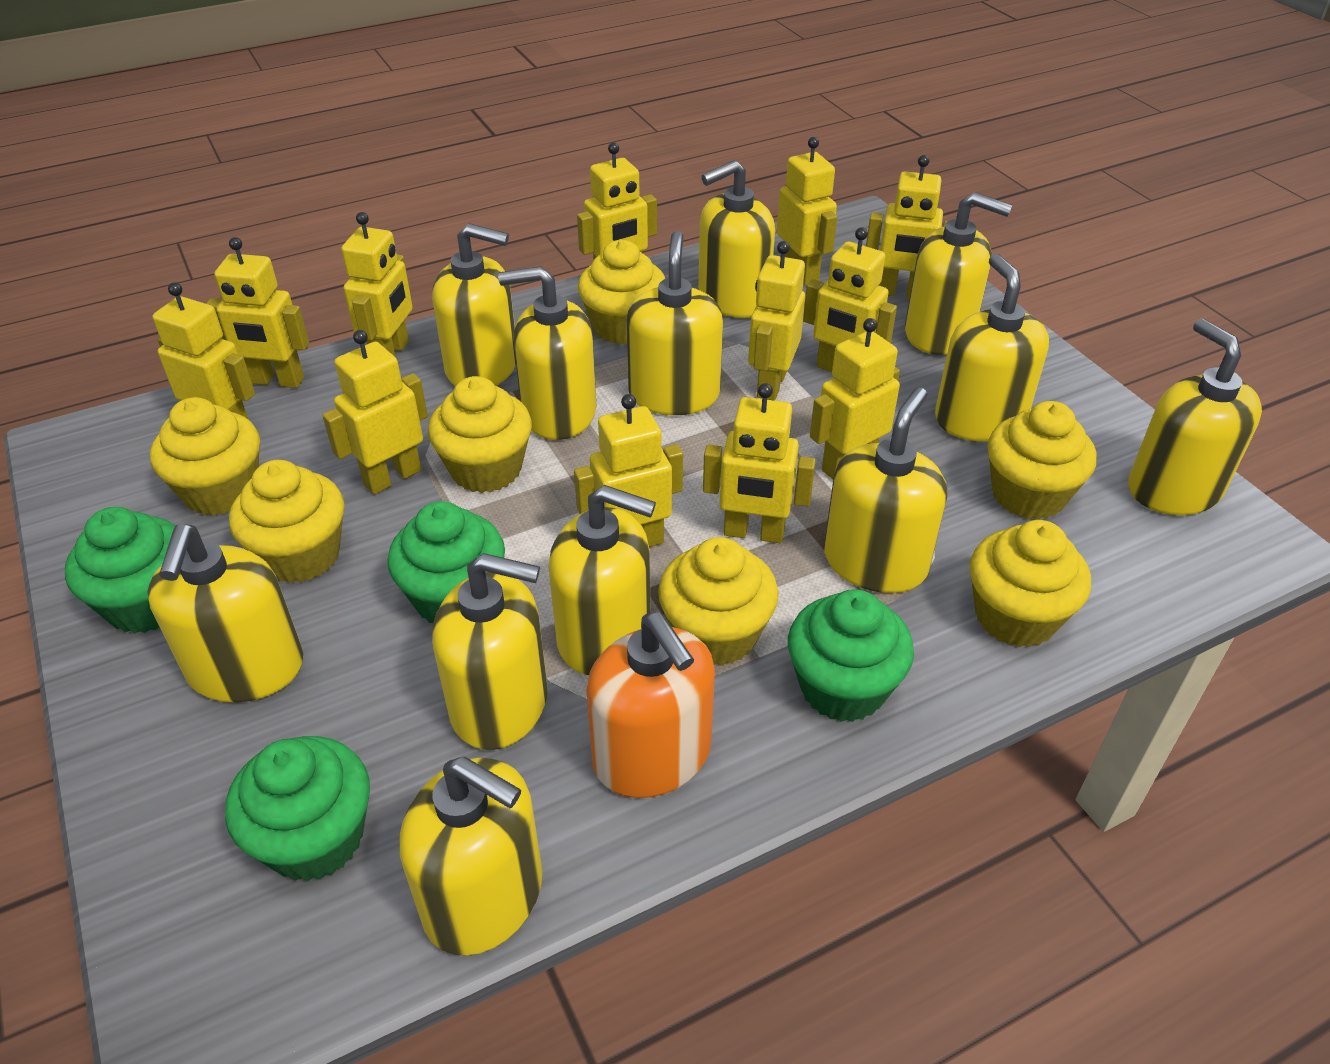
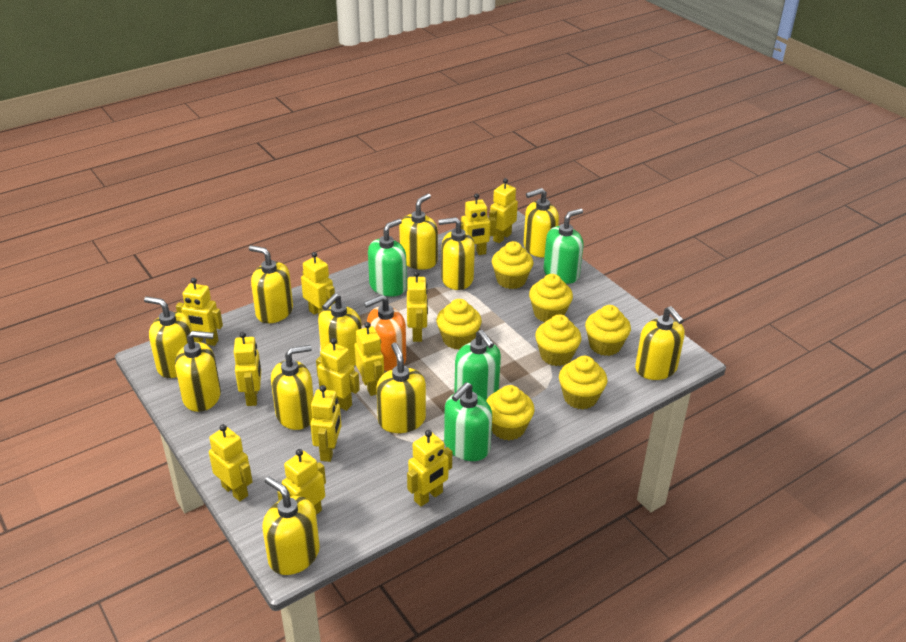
green cupcake: 4 -> 0
green soap dispenser: 0 -> 4
yellow soap dispenser: 12 -> 11

